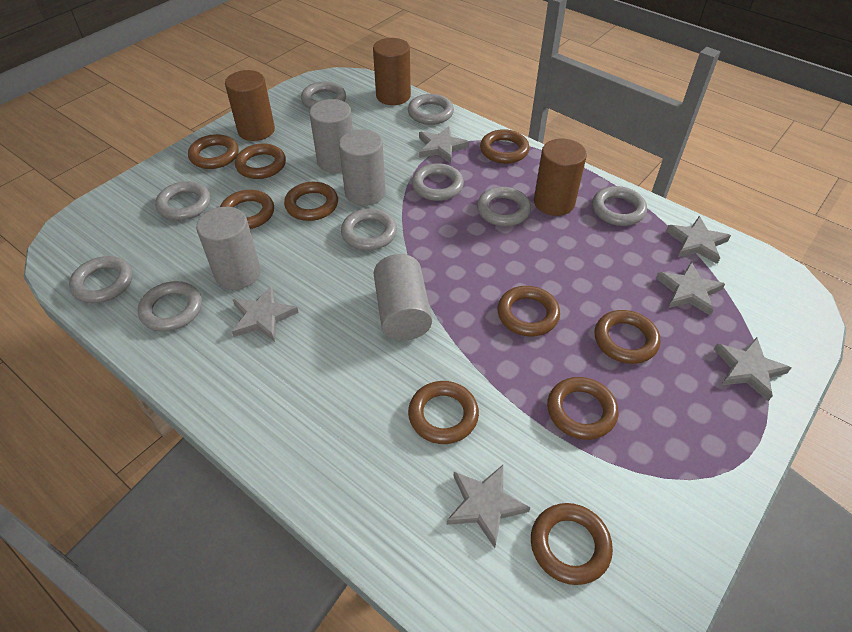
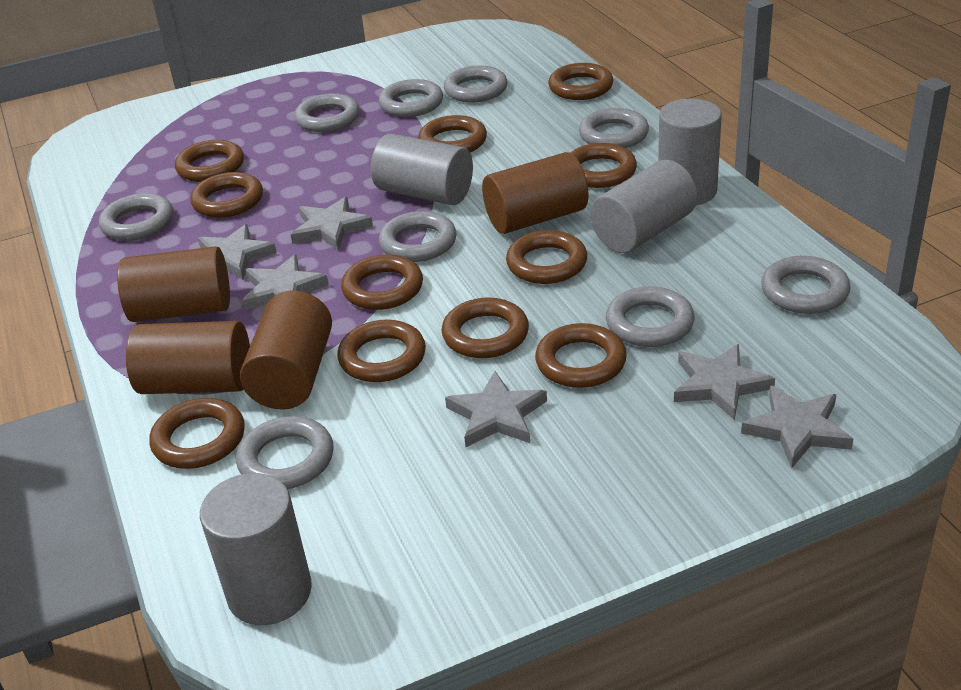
brown cylinder: 3 -> 4
brown ring: 10 -> 11

